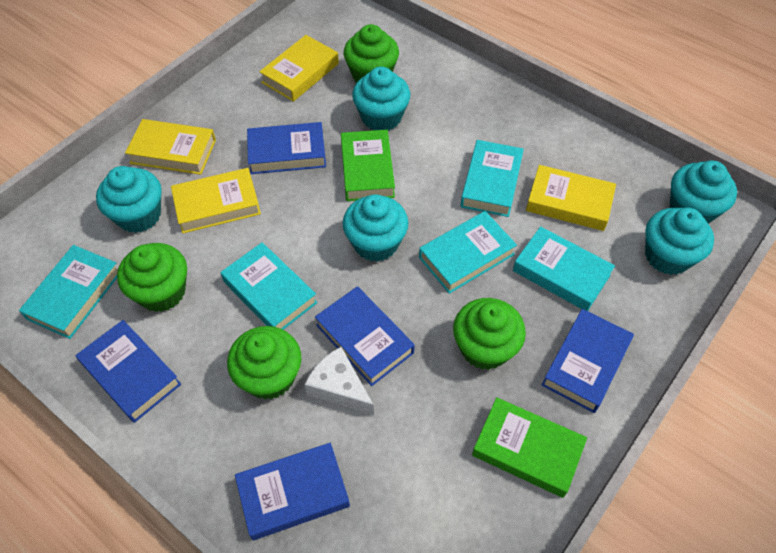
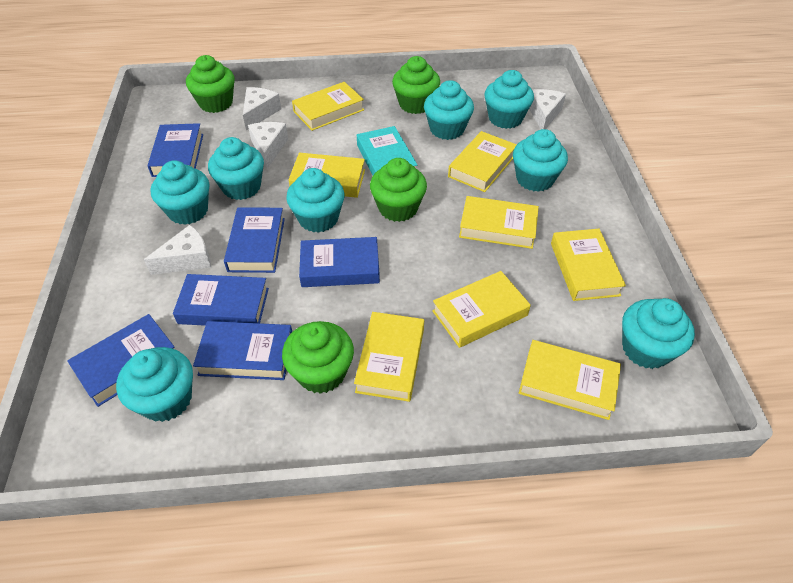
blue book: 5 -> 6
green book: 2 -> 0
turquoise book: 5 -> 1
turquoise cupcake: 5 -> 8
white cheese: 1 -> 4
yellow book: 4 -> 8

